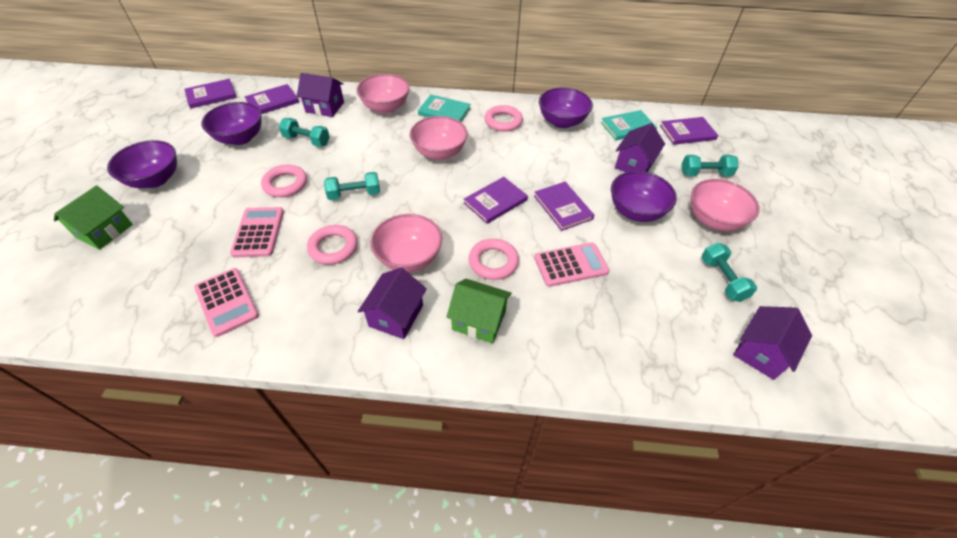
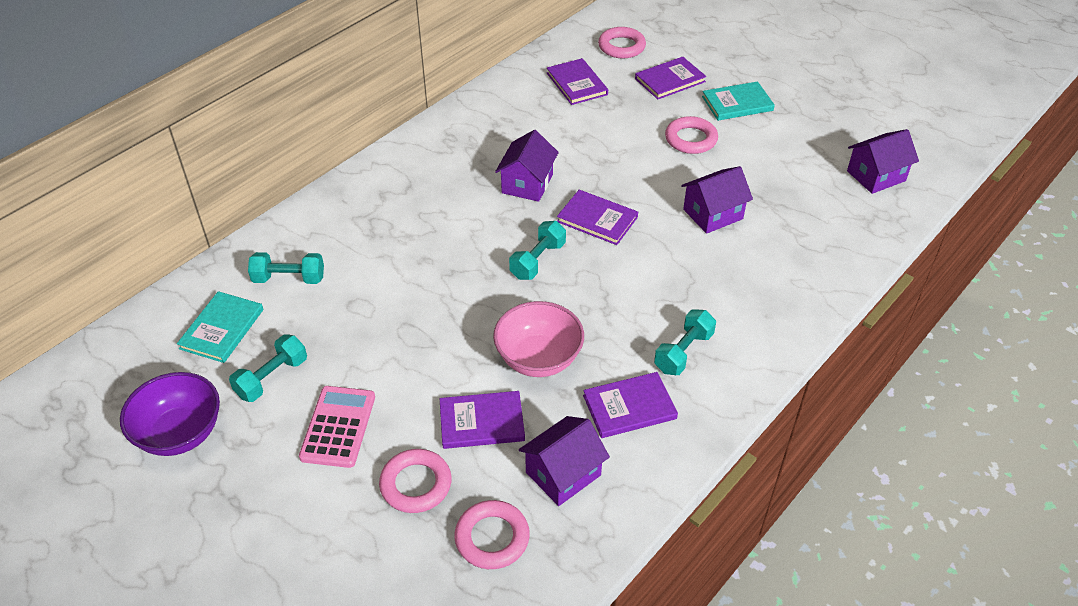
green house: 2 -> 0
pink bowl: 4 -> 1
pink calculator: 3 -> 1
purple bowl: 4 -> 1

